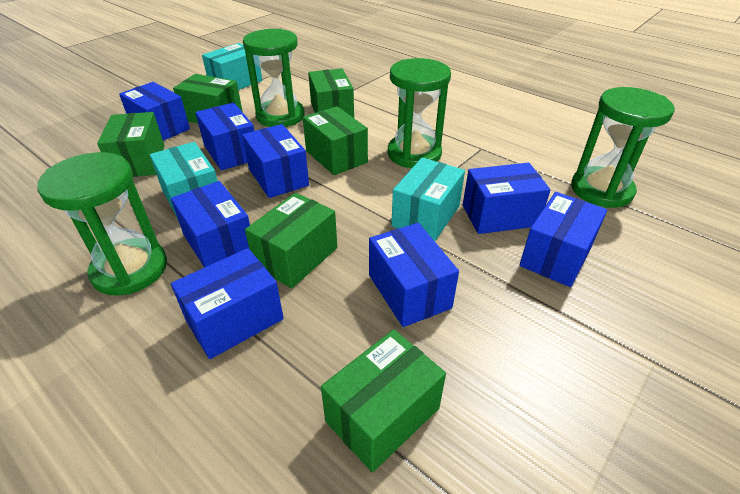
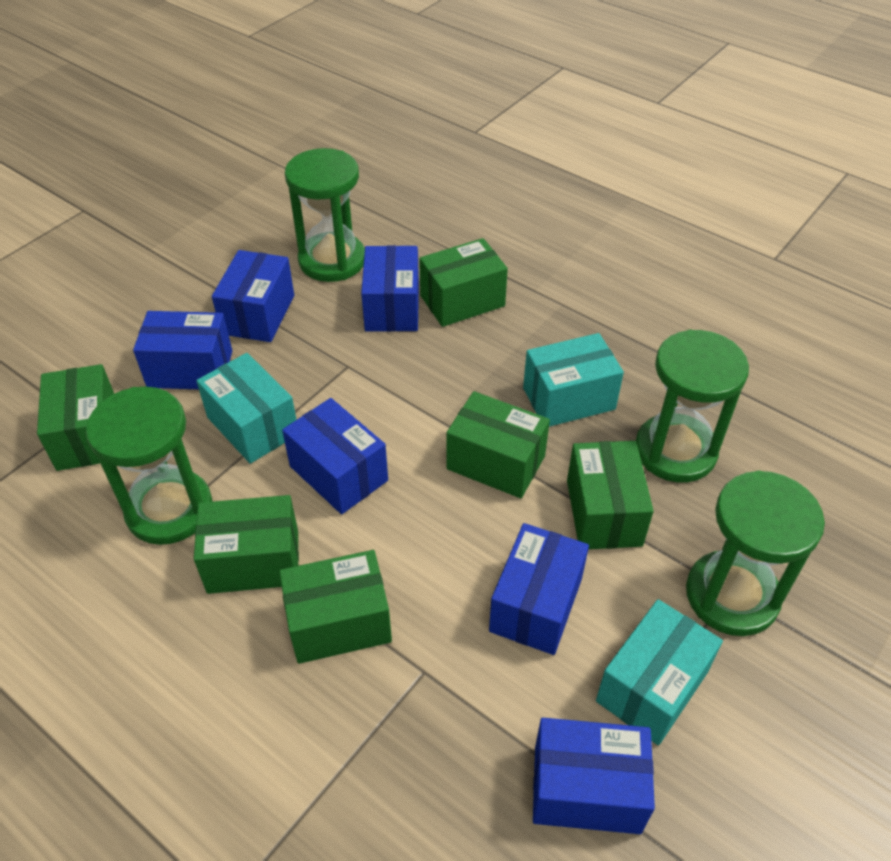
blue box: 8 -> 6

